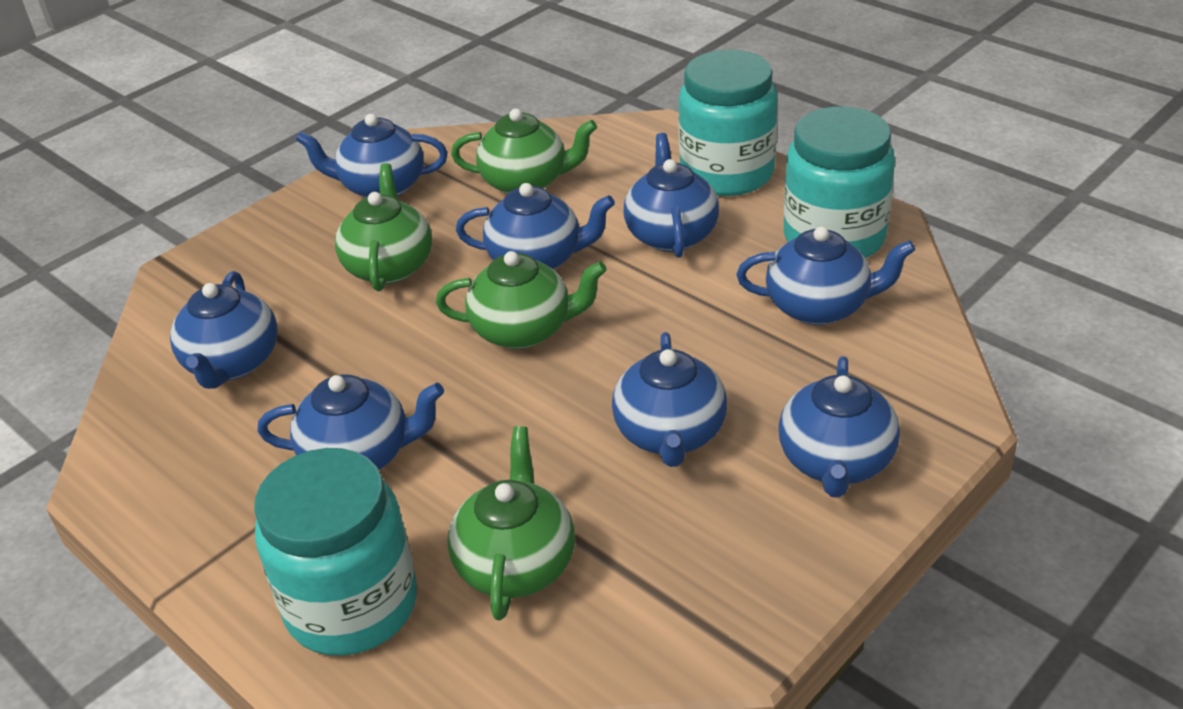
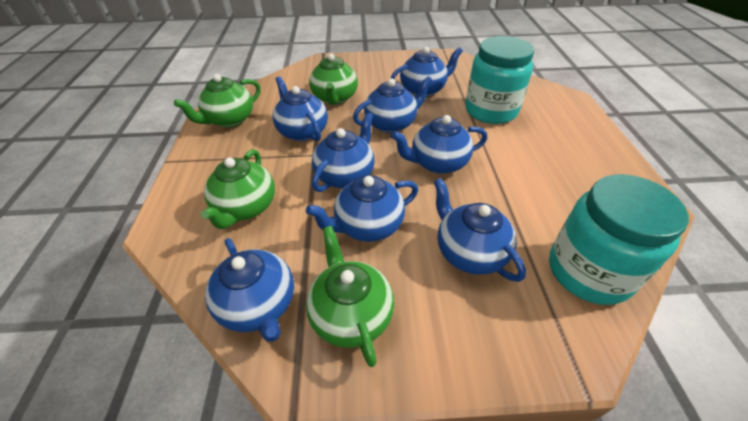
turquoise jar: 3 -> 2

